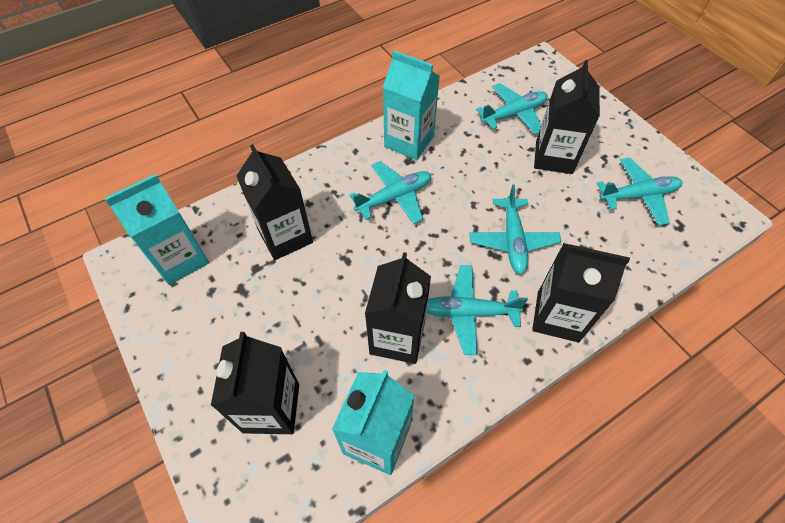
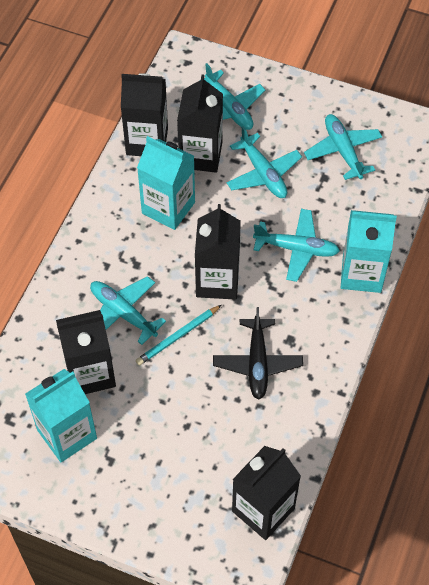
black plane: 0 -> 1
turquoise pencil: 0 -> 1

